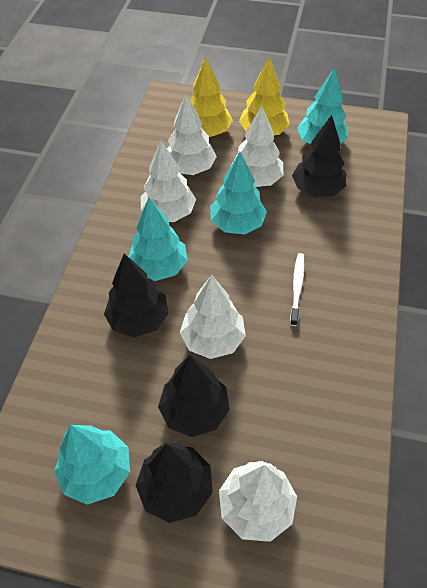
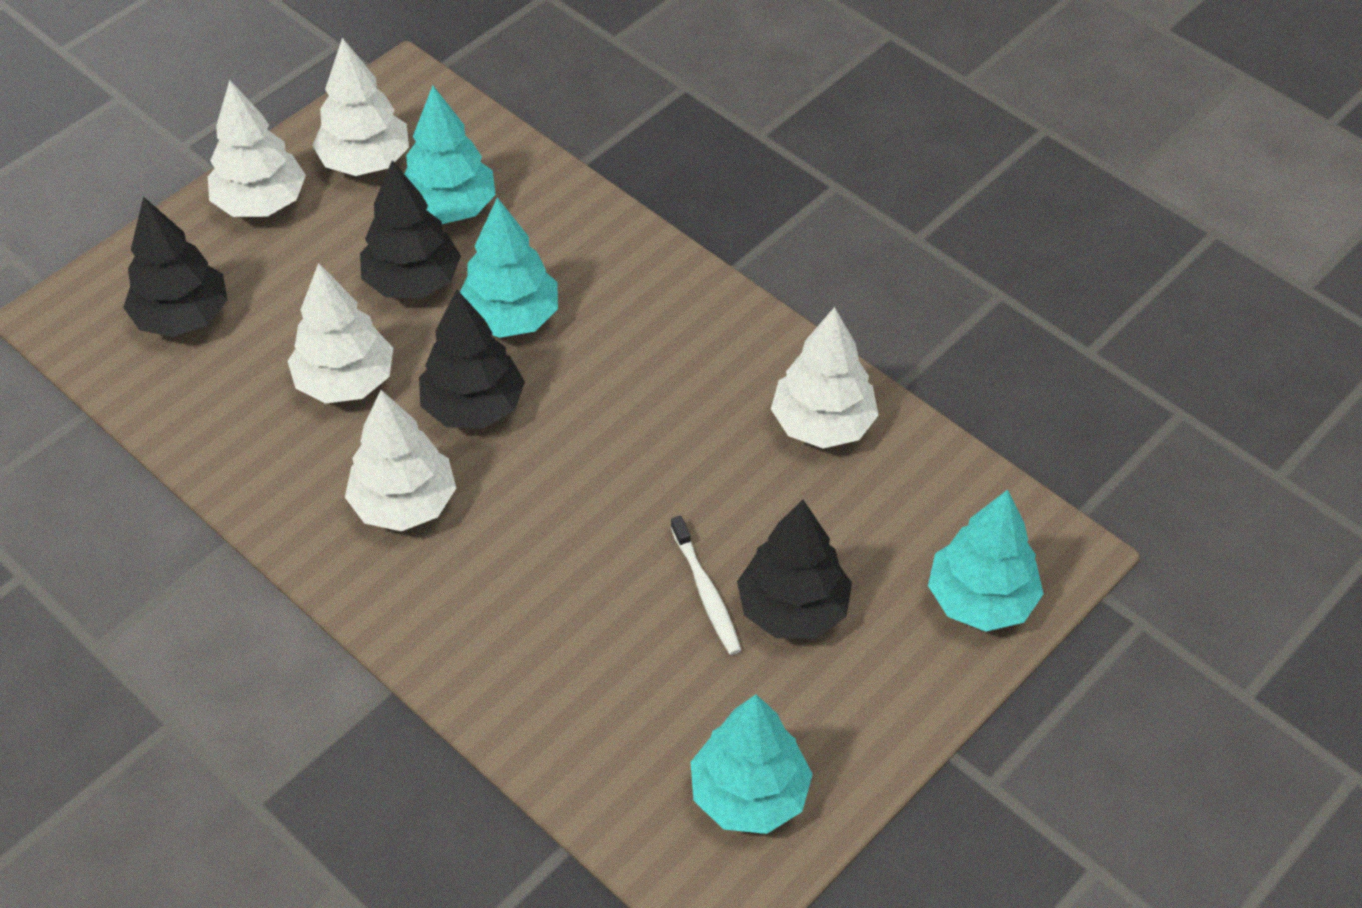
yellow tree: 2 -> 0

